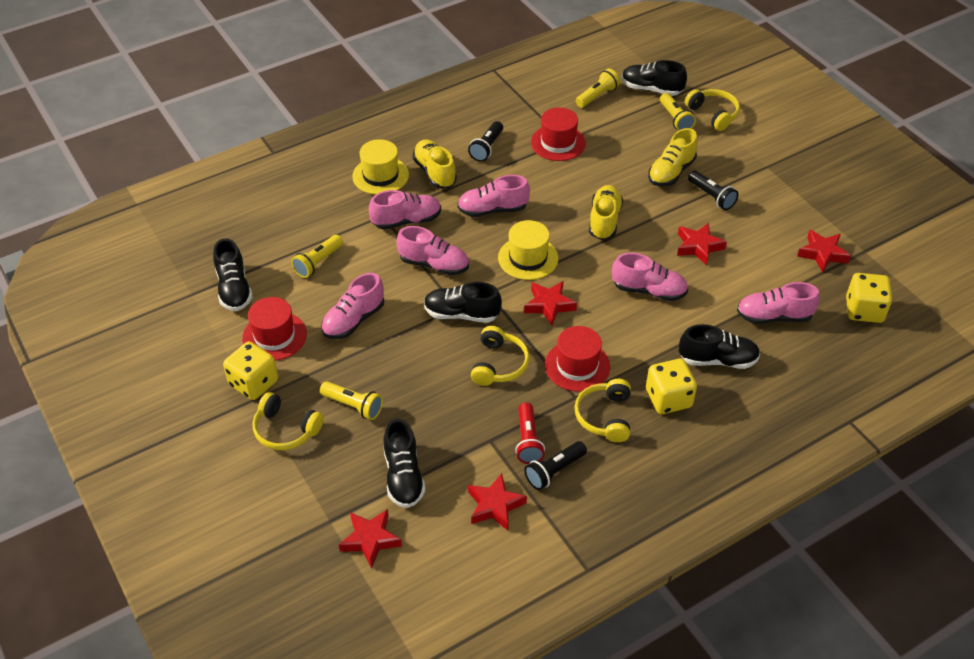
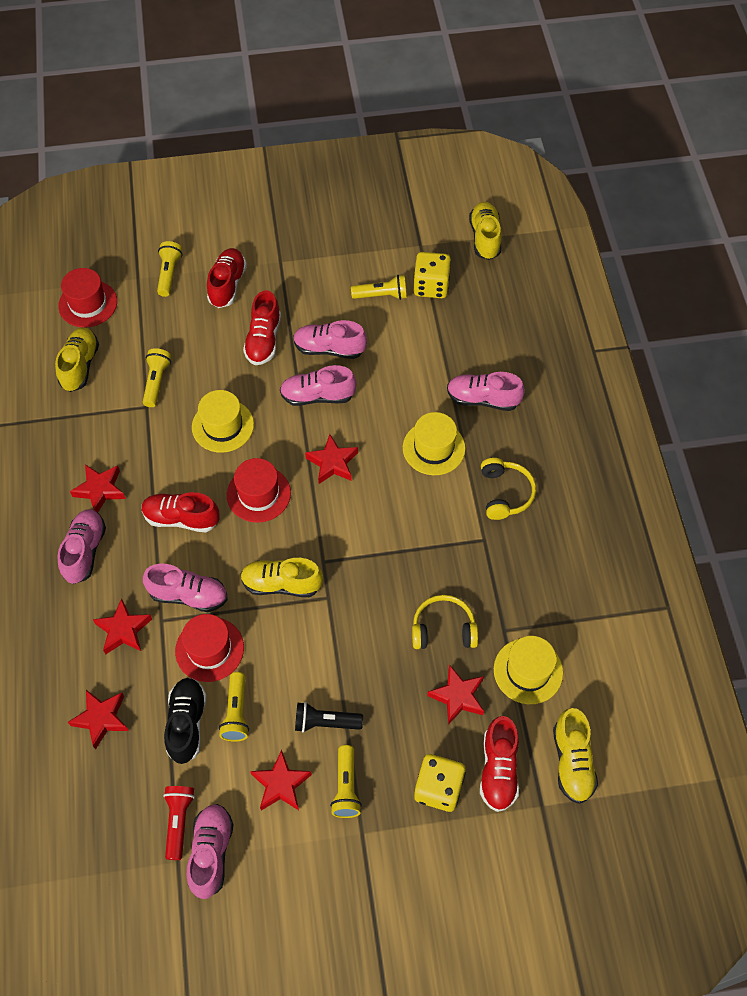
black flashlight: 3 -> 1
black shoe: 5 -> 1
red shoe: 0 -> 4
red star: 5 -> 6
yellow dice: 3 -> 2
yellow flashlight: 4 -> 5
yellow hat: 2 -> 3
yellow headphones: 4 -> 2
yellow shoe: 3 -> 4

